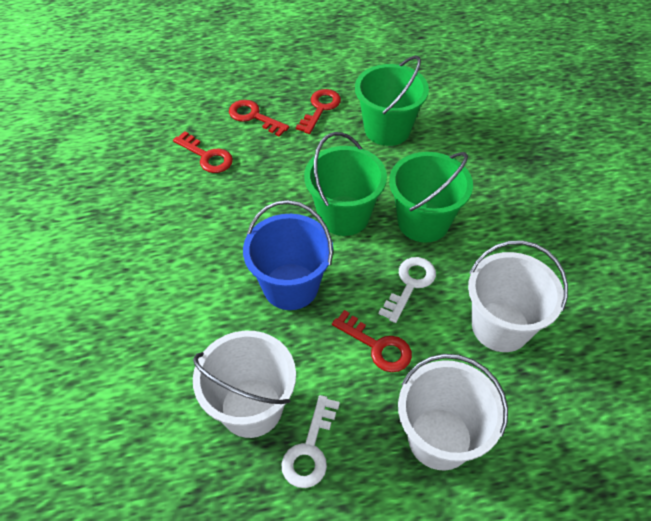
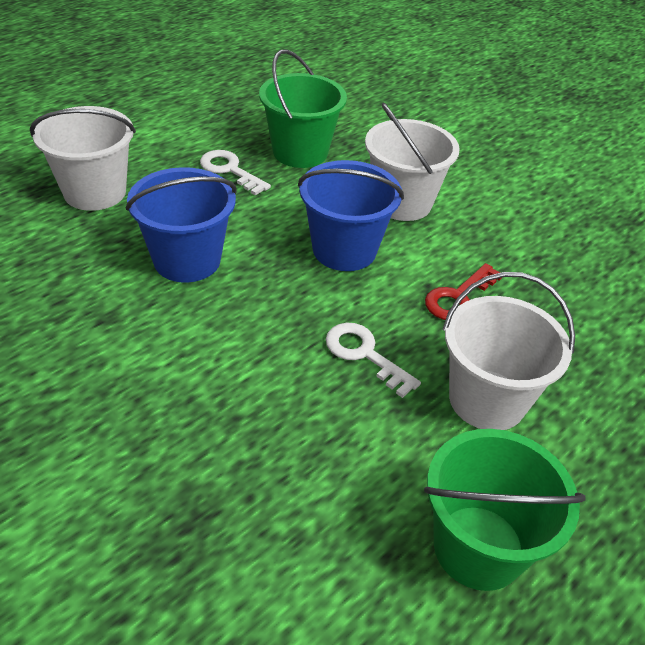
blue bucket: 1 -> 2
green bucket: 3 -> 2
red key: 4 -> 1

